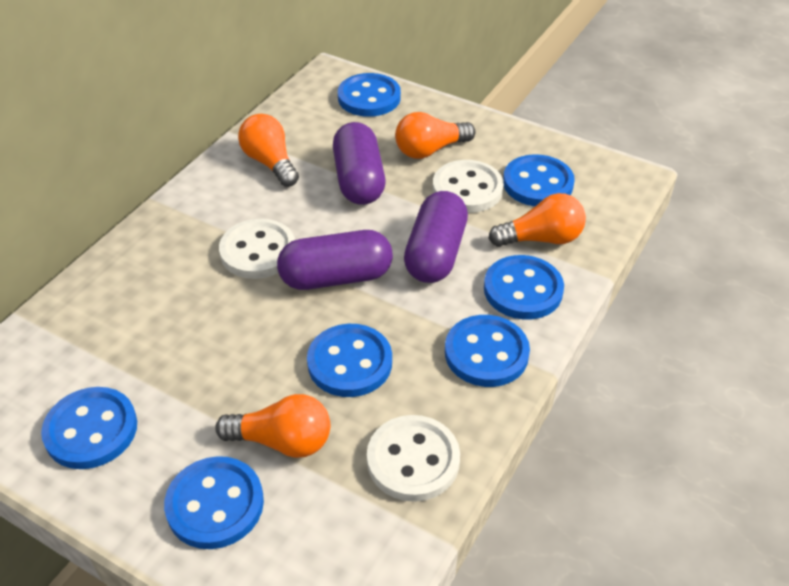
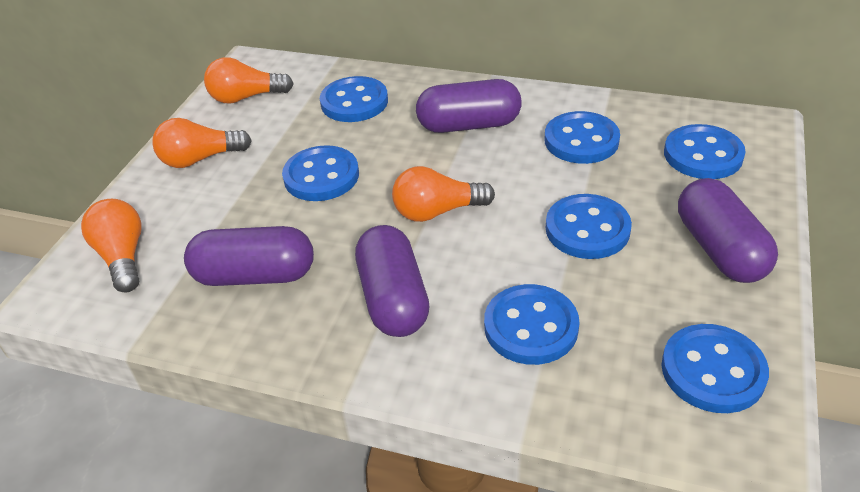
purple capsule: 3 -> 4
white button: 3 -> 0

